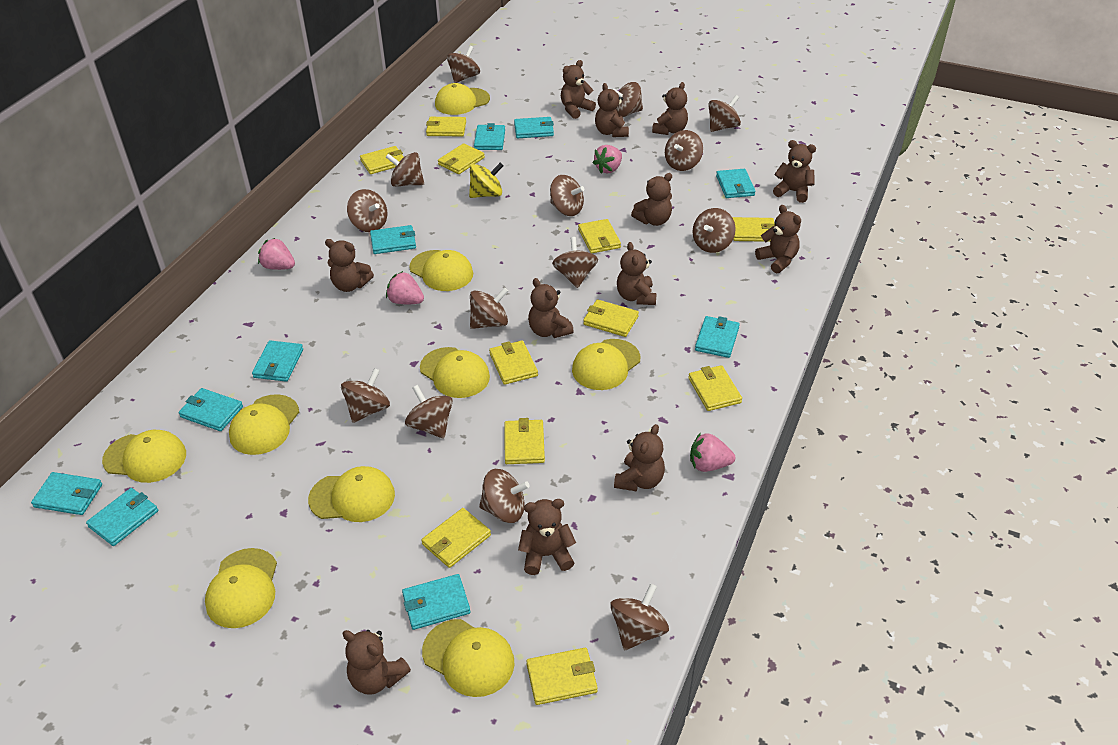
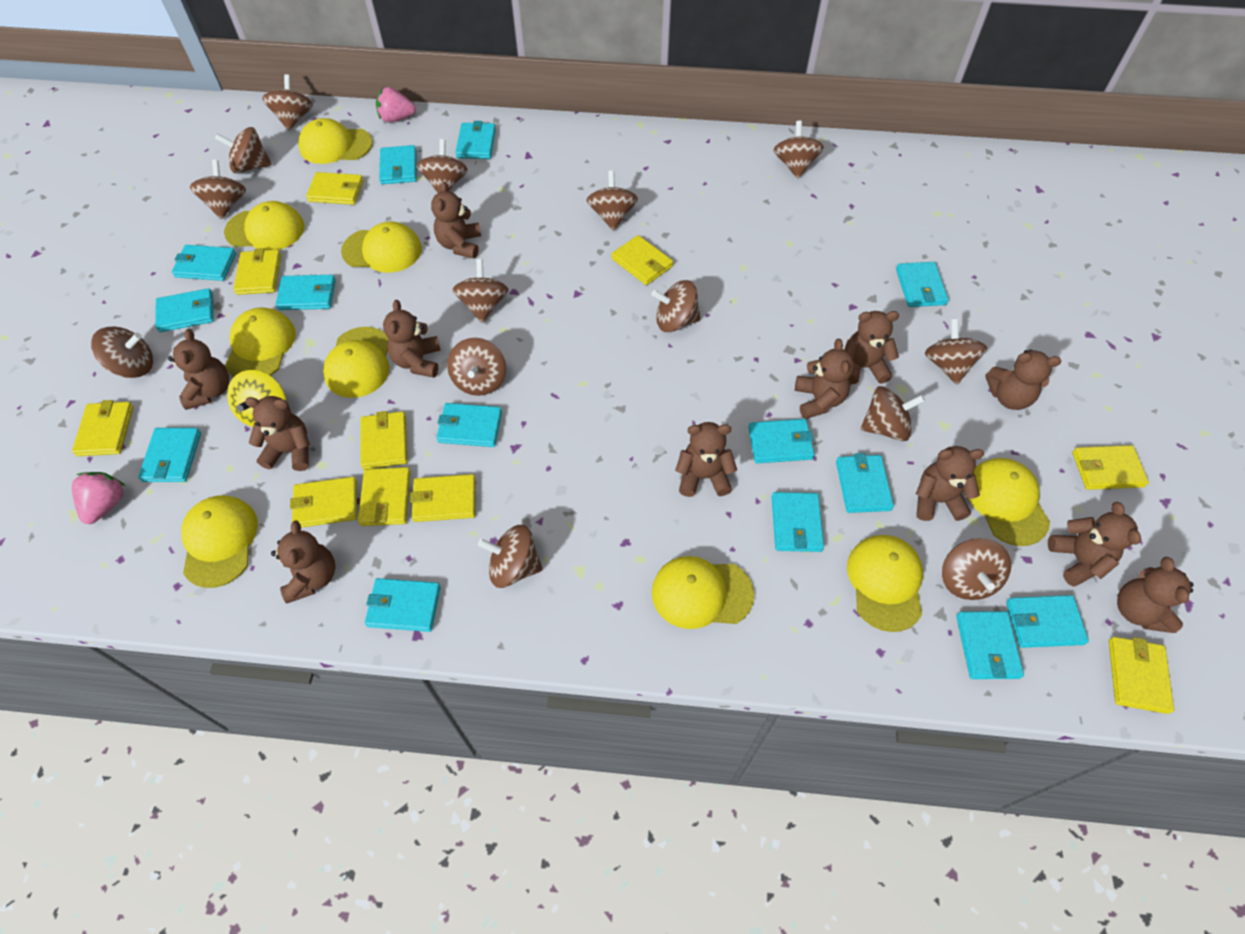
pink strawberry: 4 -> 2
turquoise wallet: 10 -> 14
yellow wallet: 11 -> 10

